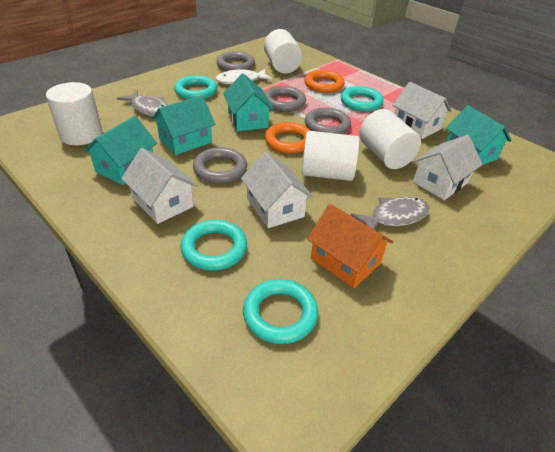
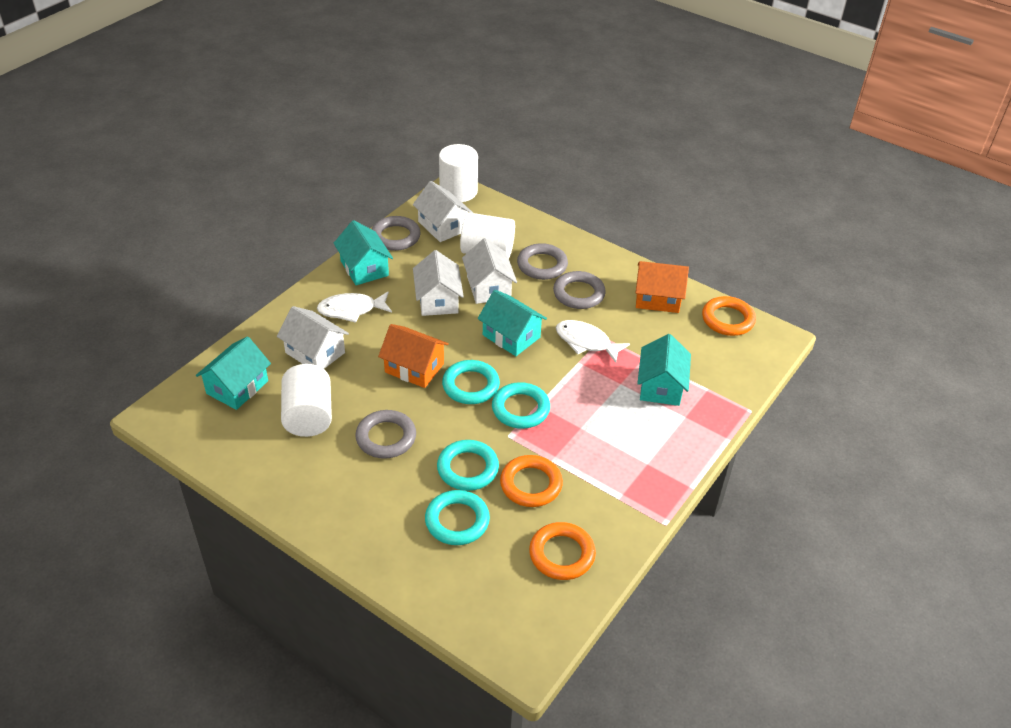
grey fish: 2 -> 0
orange house: 1 -> 2
orange ring: 2 -> 3
white cylinder: 4 -> 3
white fish: 1 -> 2

